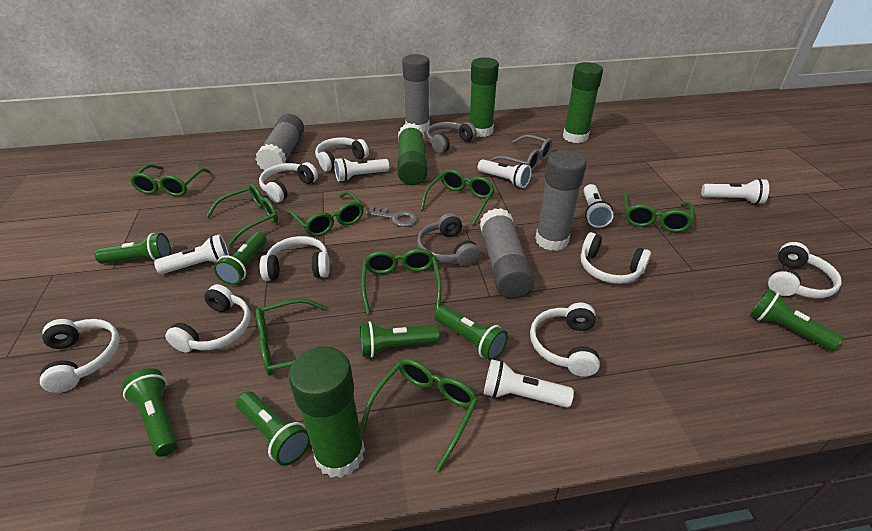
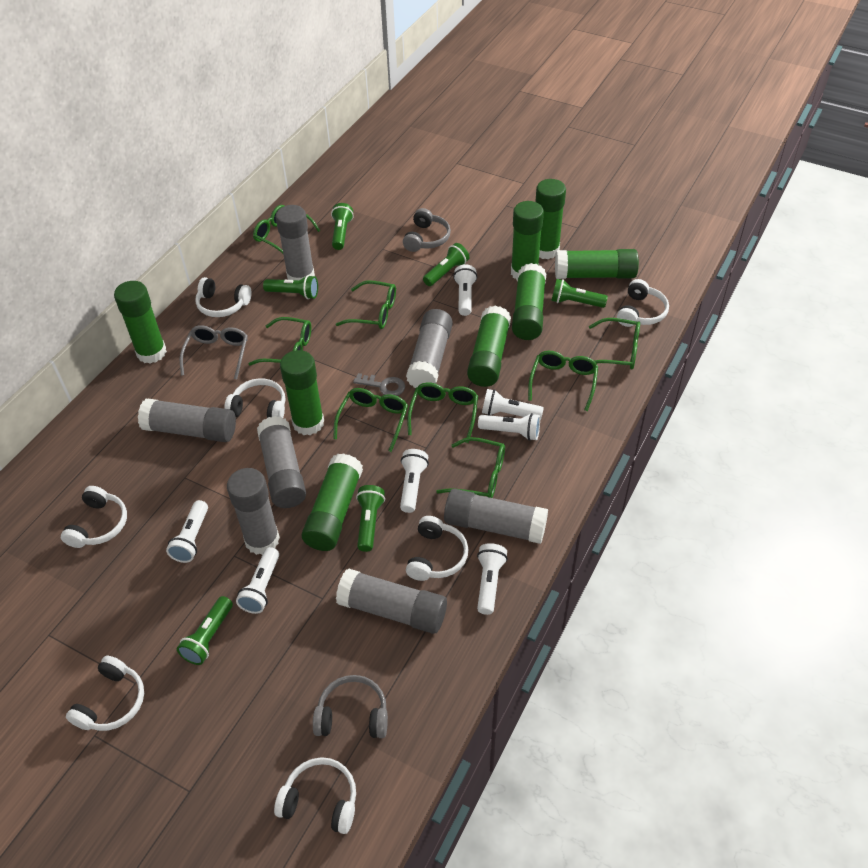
green flashlight: 7 -> 6
green glue stick: 4 -> 8
grey glue stick: 4 -> 7
white flashlight: 6 -> 7
white headphones: 8 -> 7

